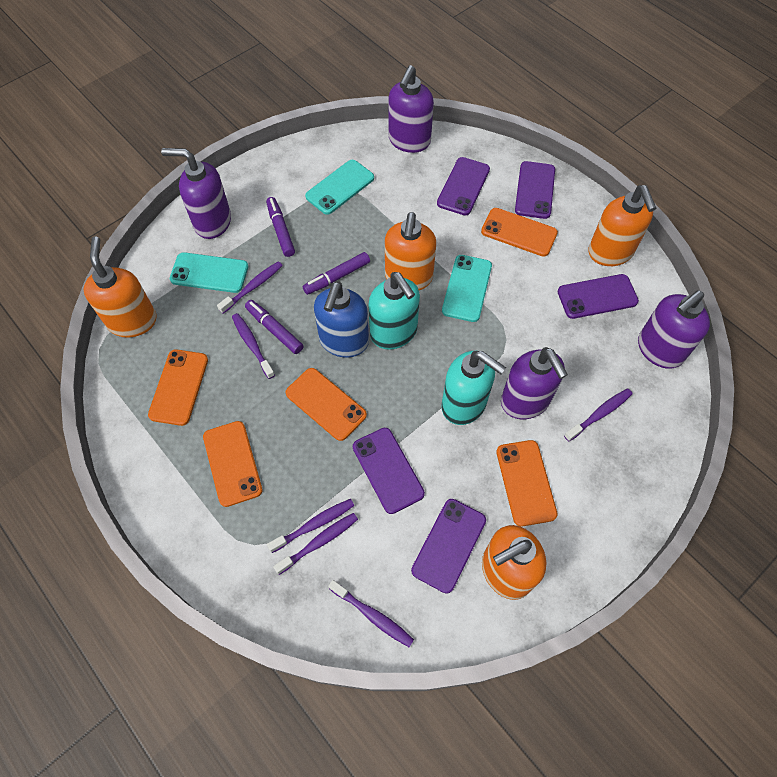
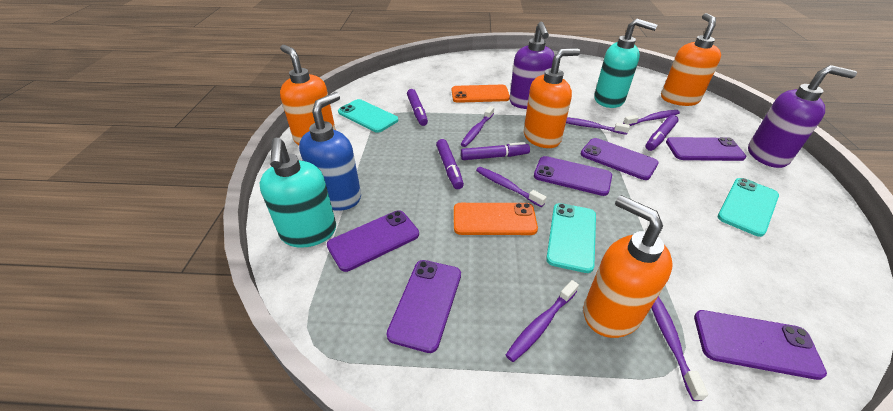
orange phone: 5 -> 2
purple marker: 3 -> 4
purple phone: 5 -> 6
purple soap dispenser: 4 -> 2

